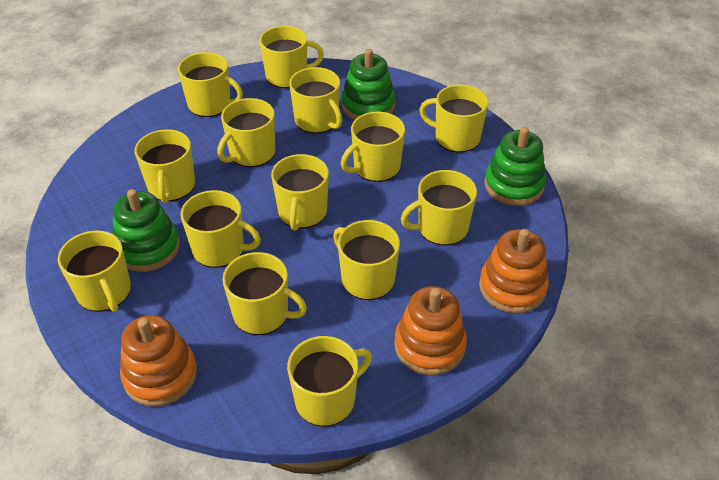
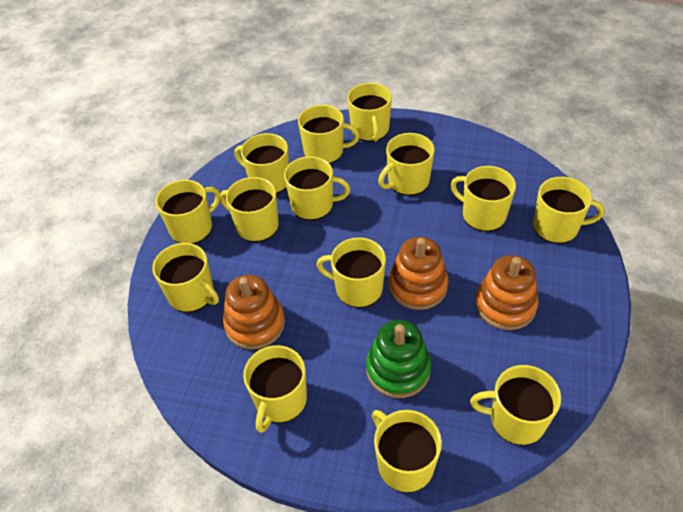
green stacking toy: 3 -> 1

